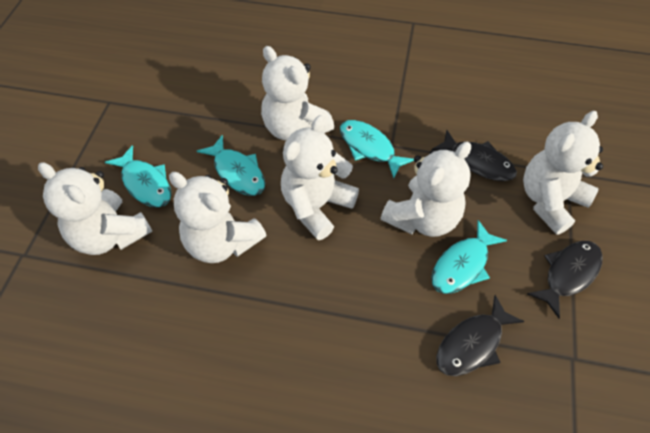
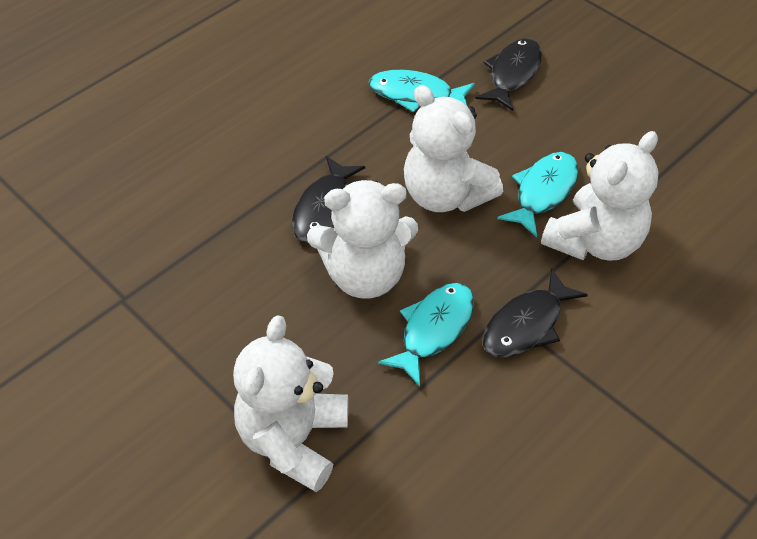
turquoise fish: 4 -> 3
white teddy bear: 6 -> 4

